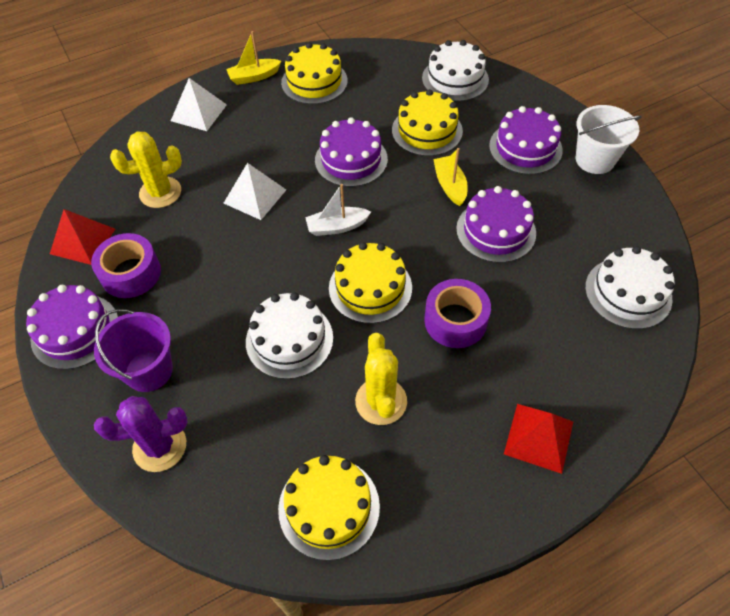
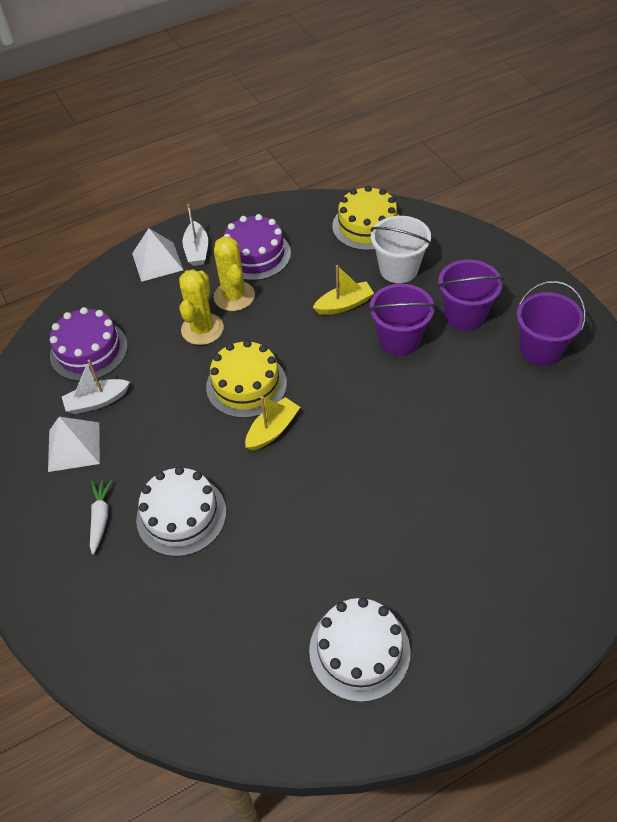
purple bucket: 1 -> 3
purple cactus: 1 -> 0
purple cake: 4 -> 2
purple tape: 2 -> 0
red pyramid: 2 -> 0
white boat: 1 -> 2
white cake: 3 -> 2
white carrot: 0 -> 1
yellow cake: 4 -> 2

